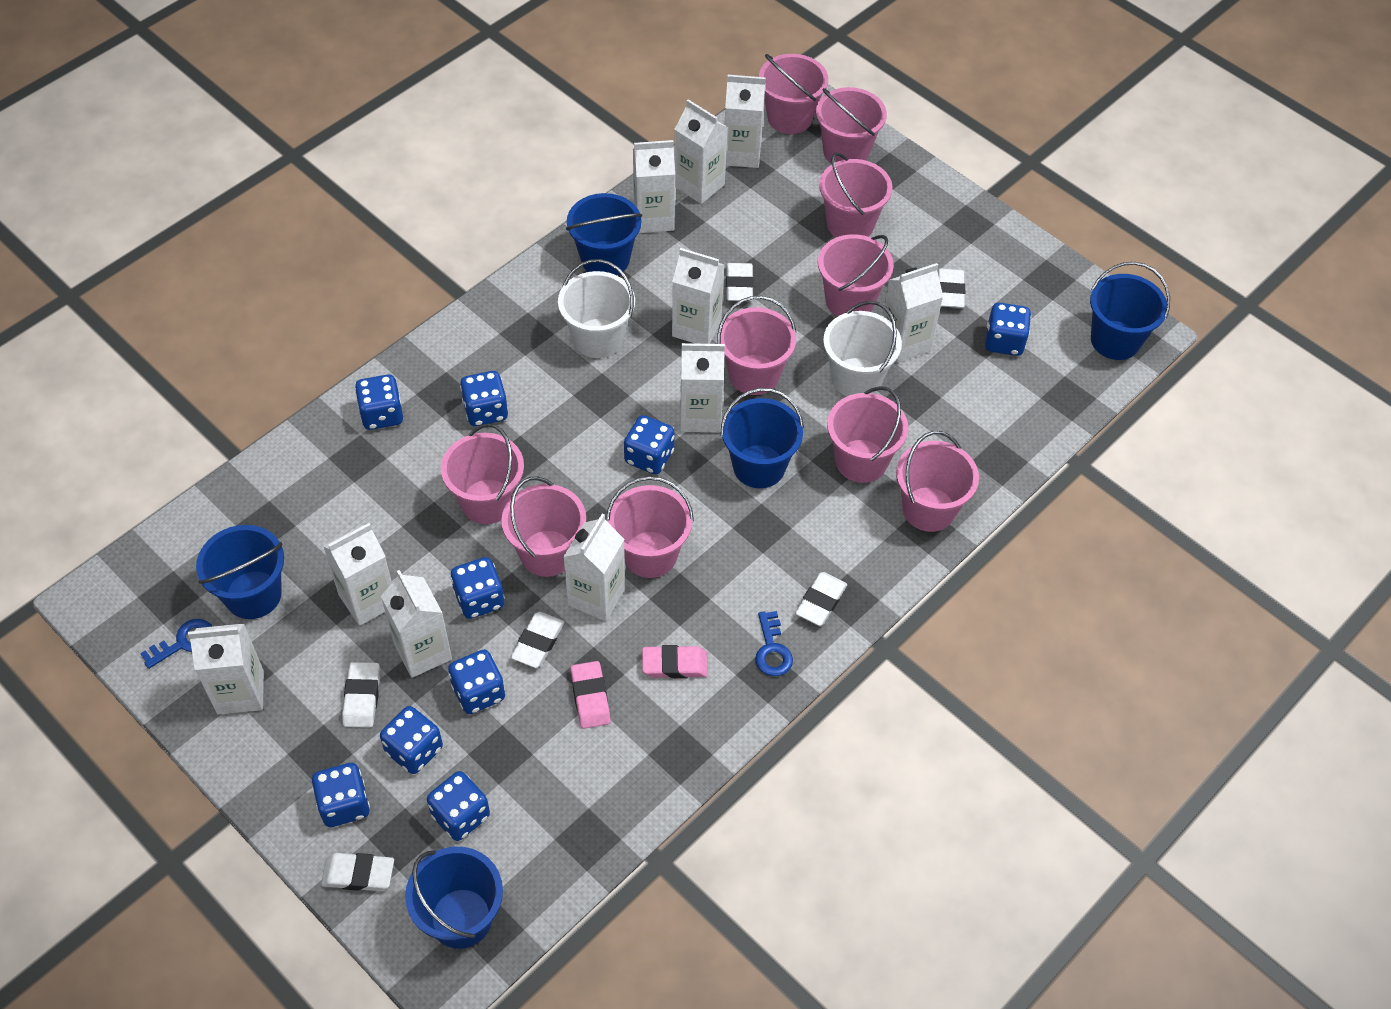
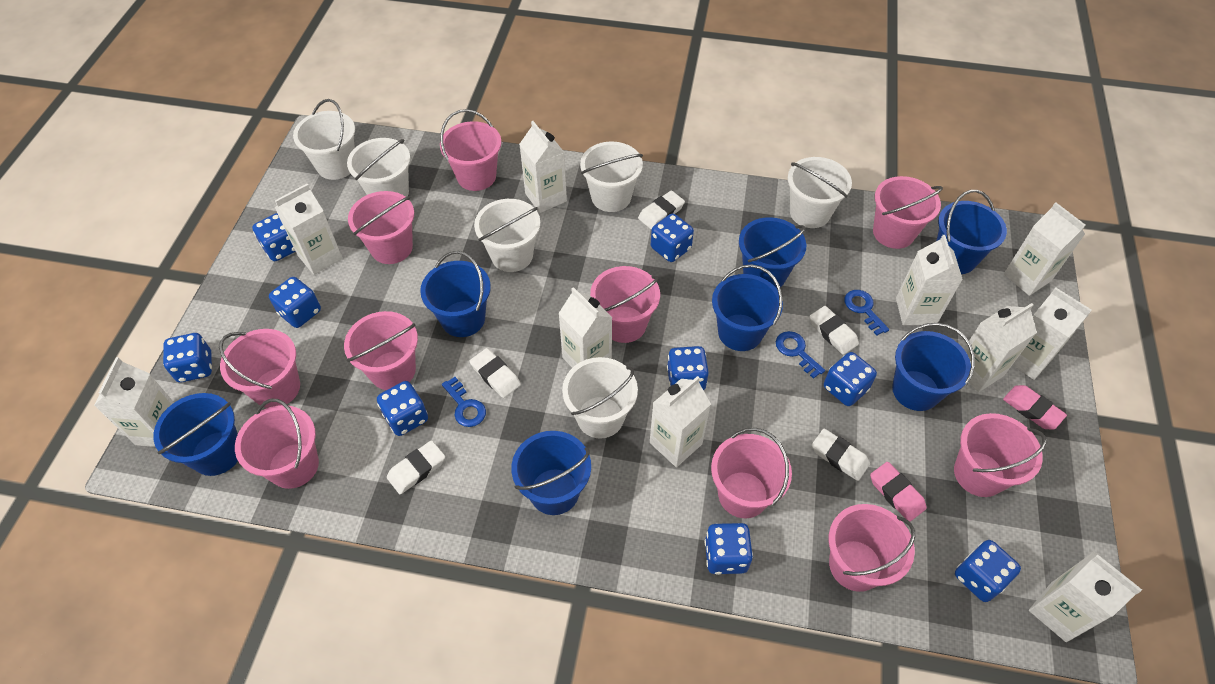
blue bucket: 5 -> 7
blue key: 2 -> 3
white bucket: 2 -> 6
white eraser: 6 -> 5

